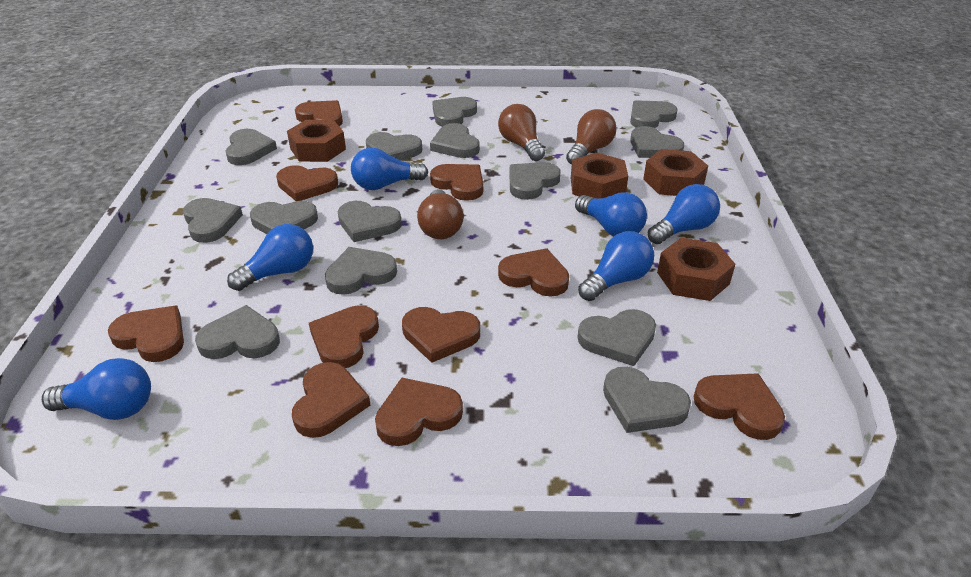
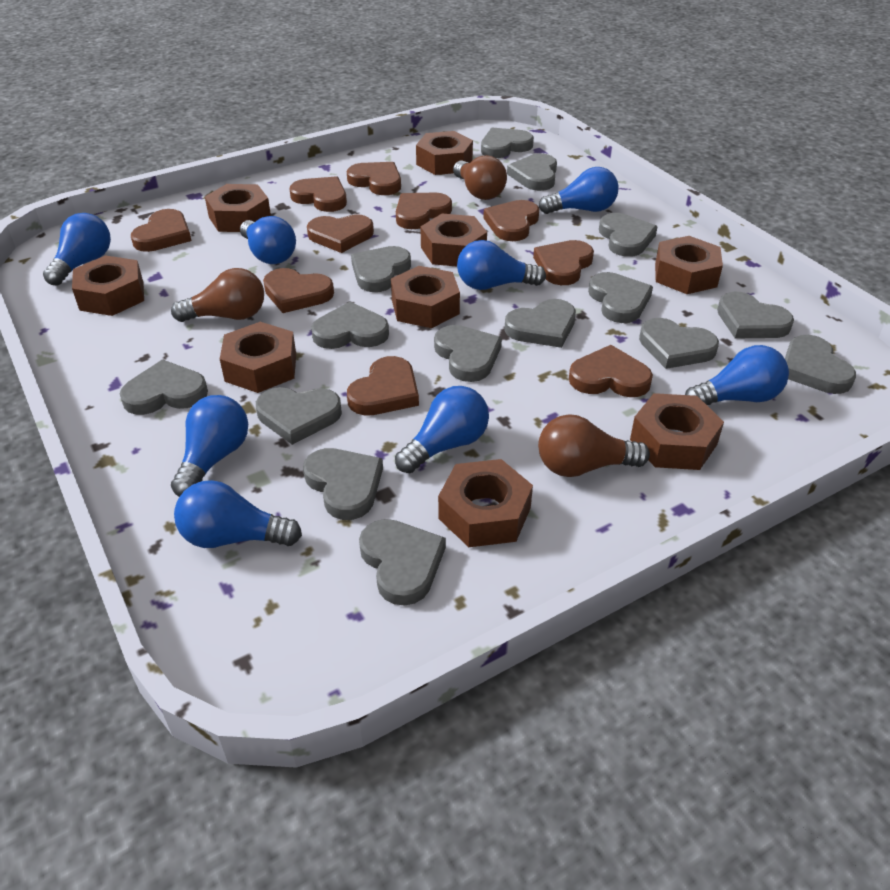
blue light bulb: 6 -> 8
brown nut: 4 -> 9
grey heart: 14 -> 15

